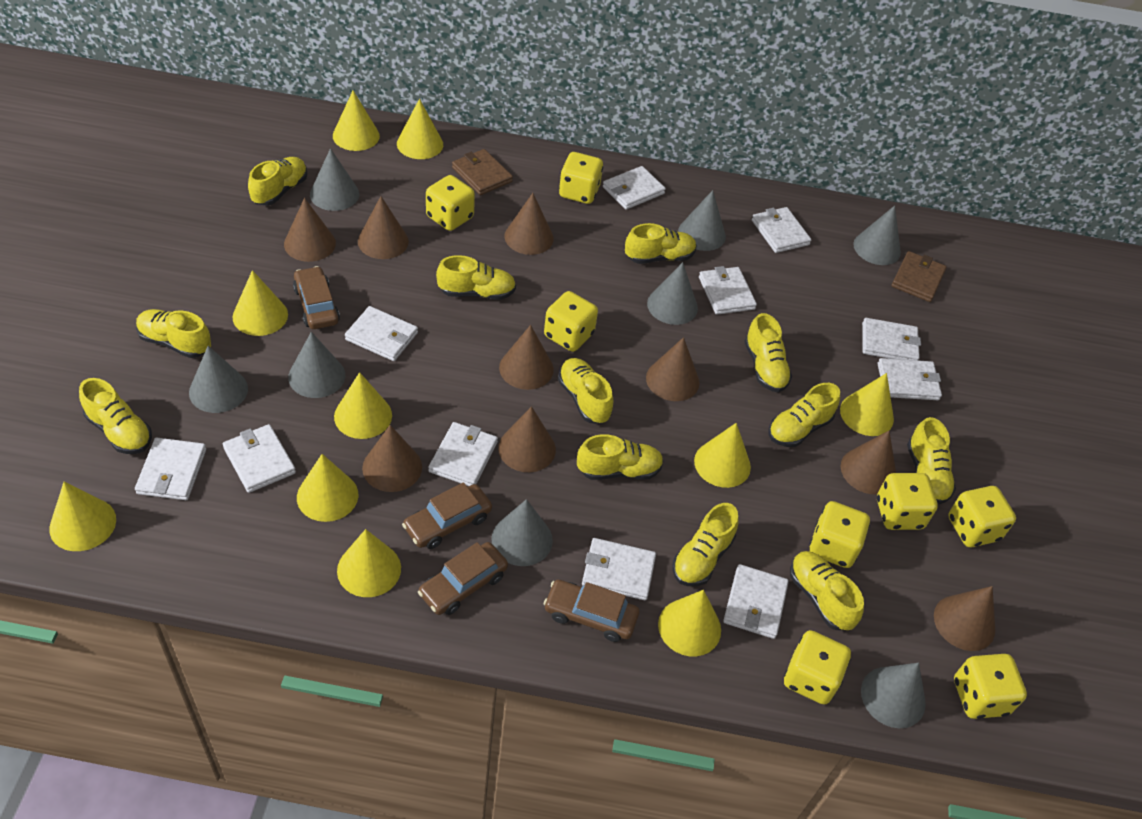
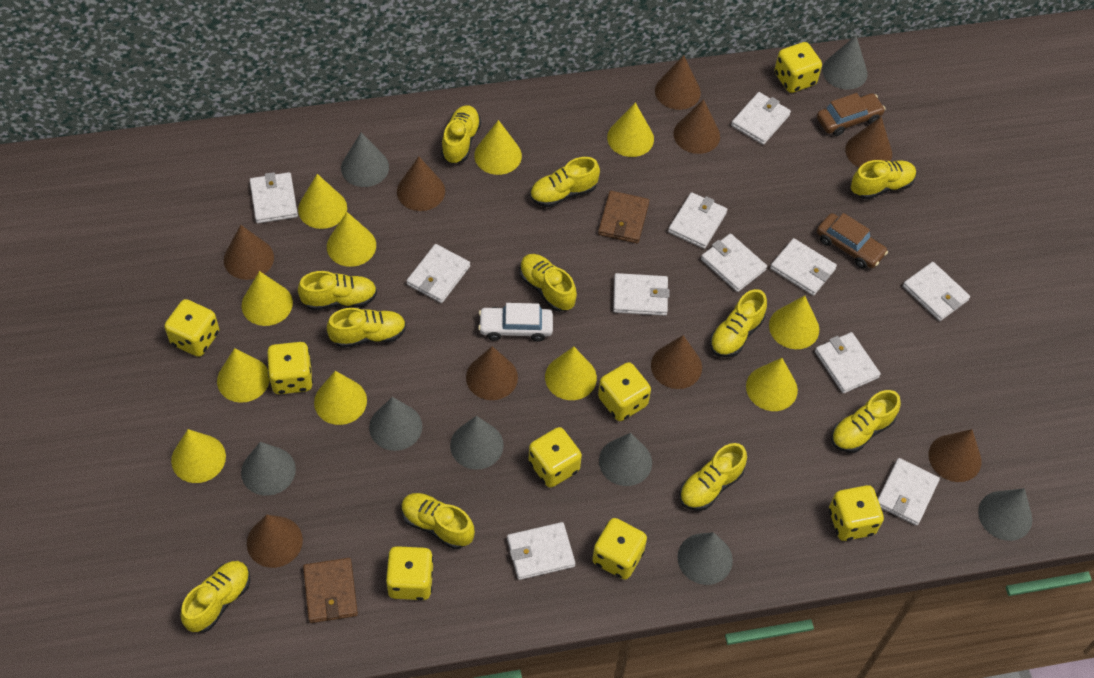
brown car: 4 -> 2
white car: 0 -> 1
yellow cone: 10 -> 11
yellow shoe: 12 -> 11

